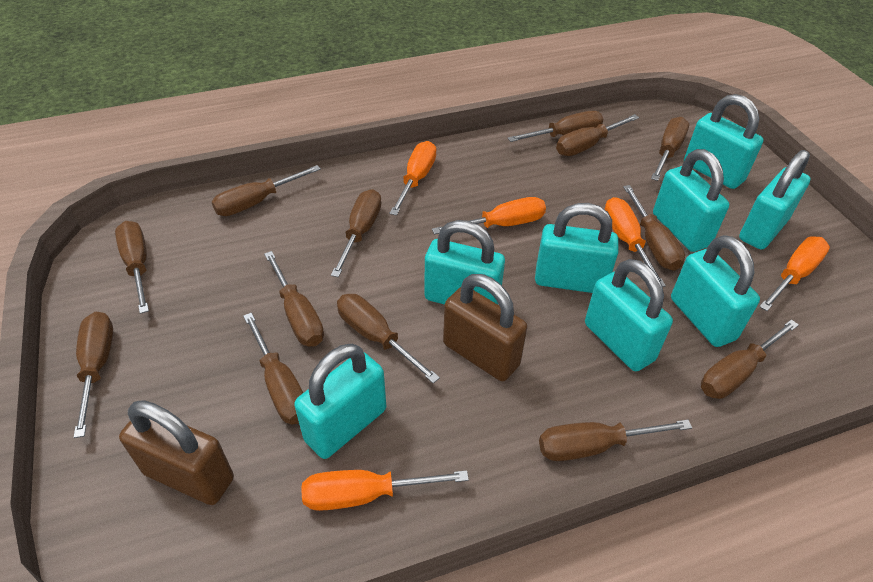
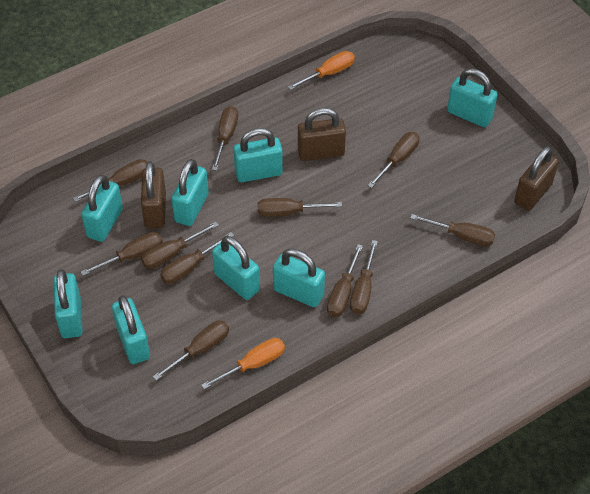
brown padlock: 2 -> 3
brown screwdriver: 13 -> 11
orange screwdriver: 5 -> 2

